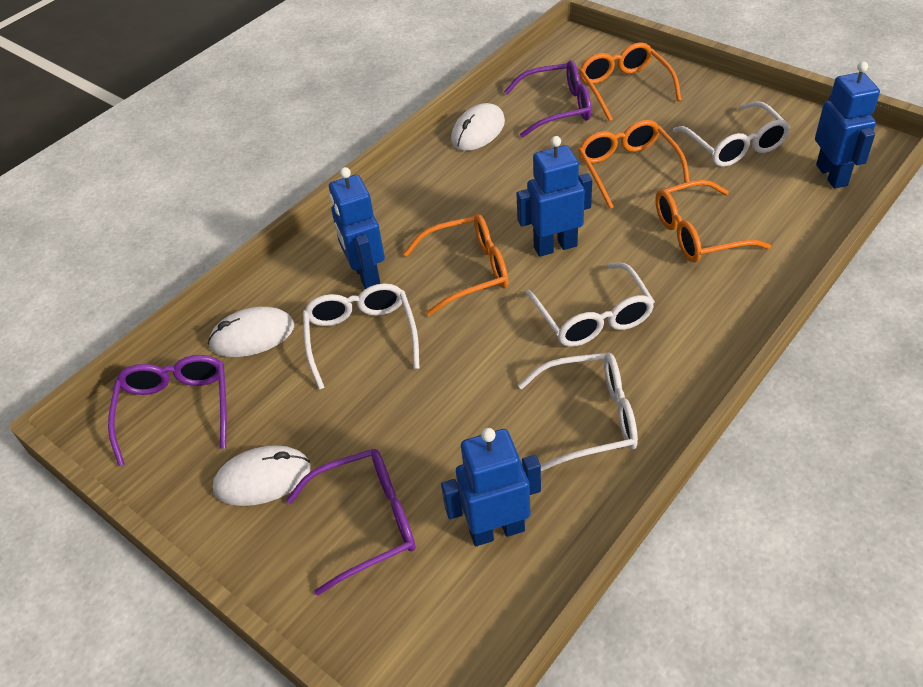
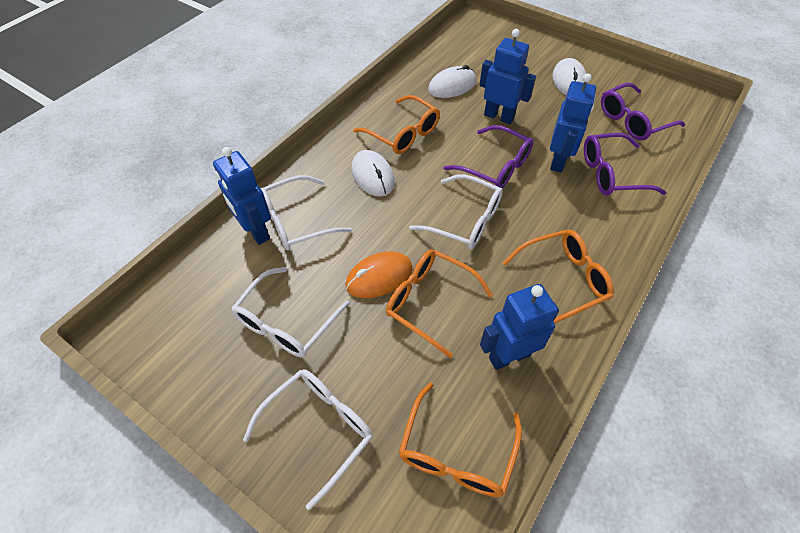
orange mouse: 0 -> 1

